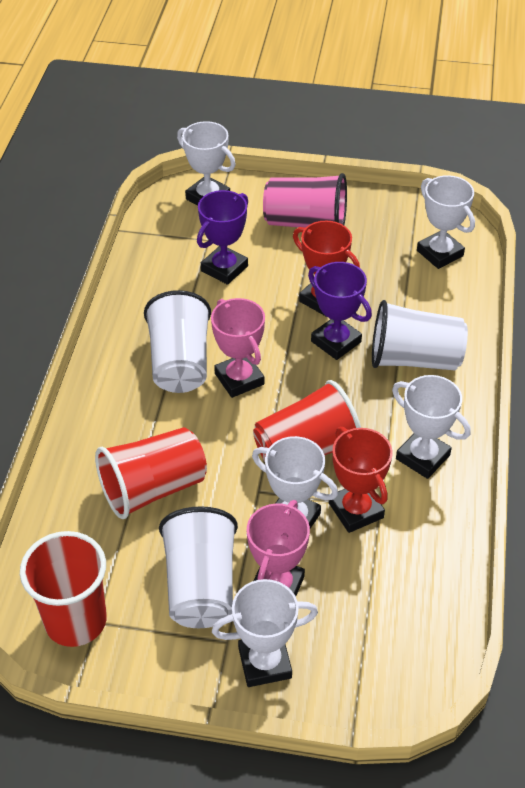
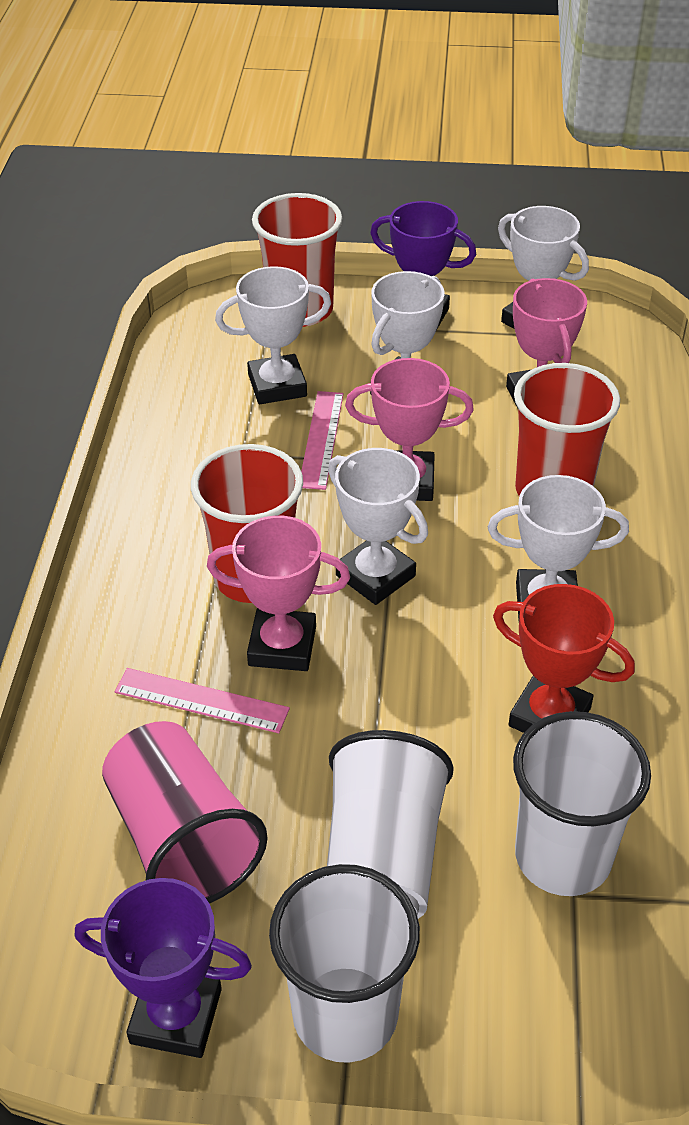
pink ruler: 0 -> 2
pink trophy: 2 -> 3
red trophy: 2 -> 1

